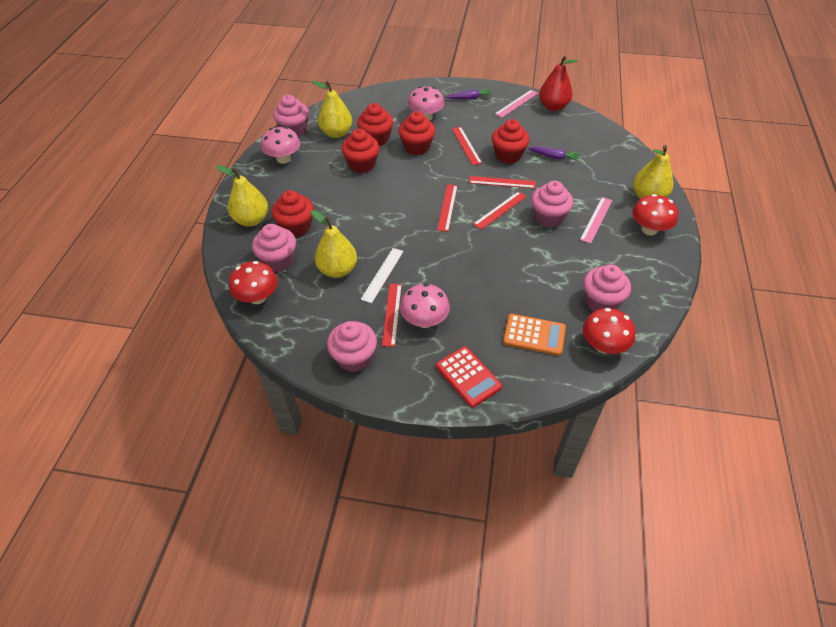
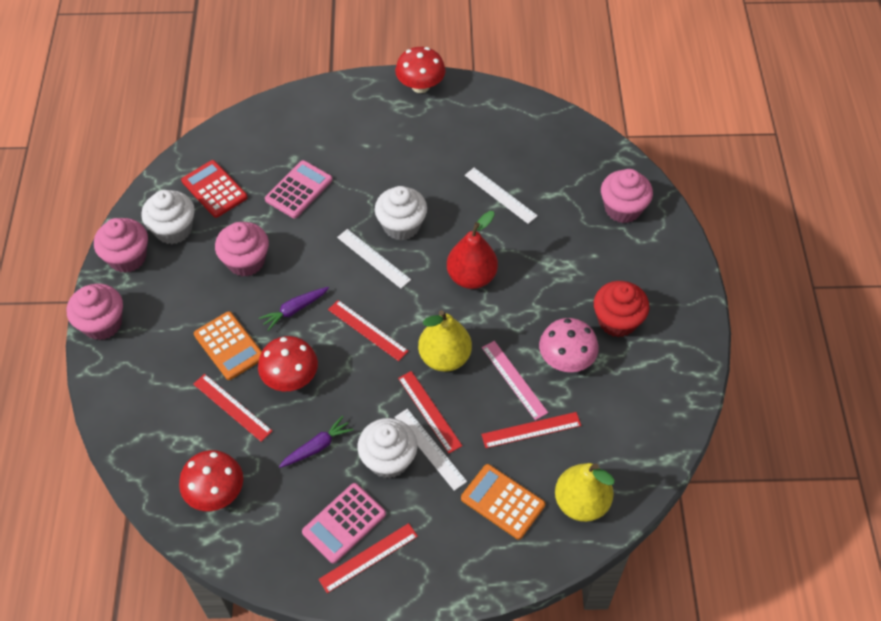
orange calculator: 1 -> 2
pink calculator: 0 -> 2
pink cupcake: 5 -> 4
pink mushroom: 3 -> 1
pink ruler: 2 -> 1
red cupcake: 5 -> 1
white cupcake: 0 -> 3
white ruler: 1 -> 3
yellow pear: 4 -> 2

